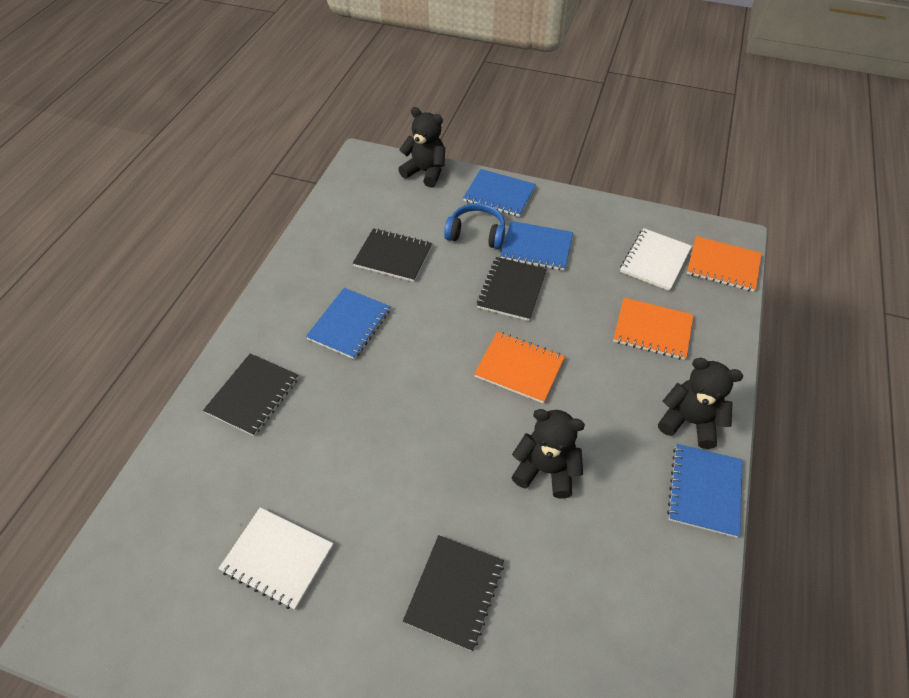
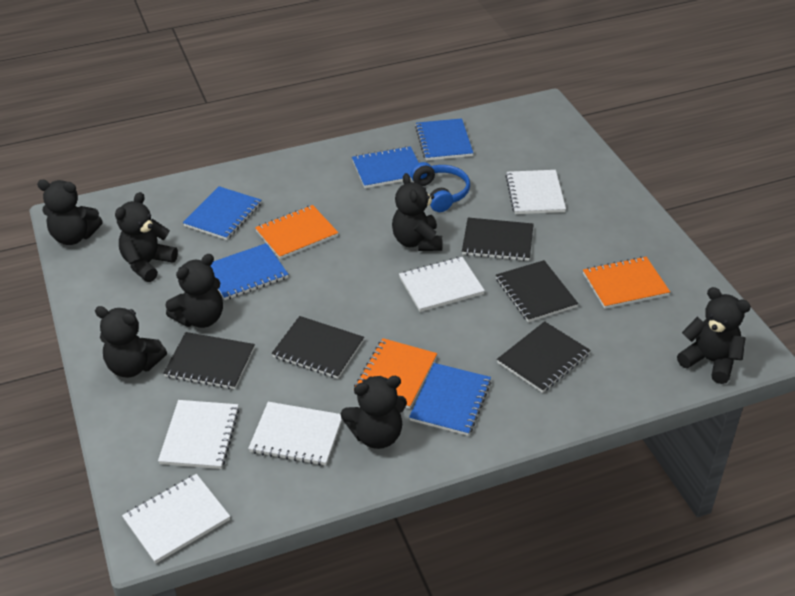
black notebook: 4 -> 5
black teddy bear: 3 -> 7
blue notebook: 4 -> 5
white notebook: 2 -> 5

